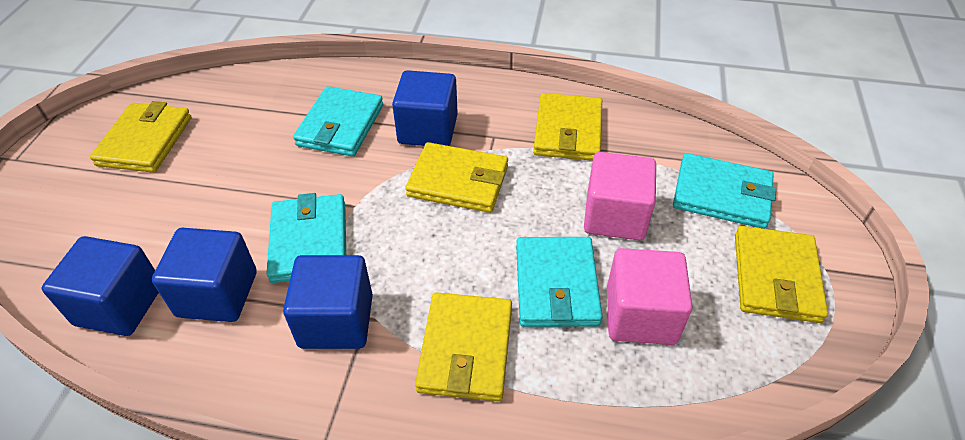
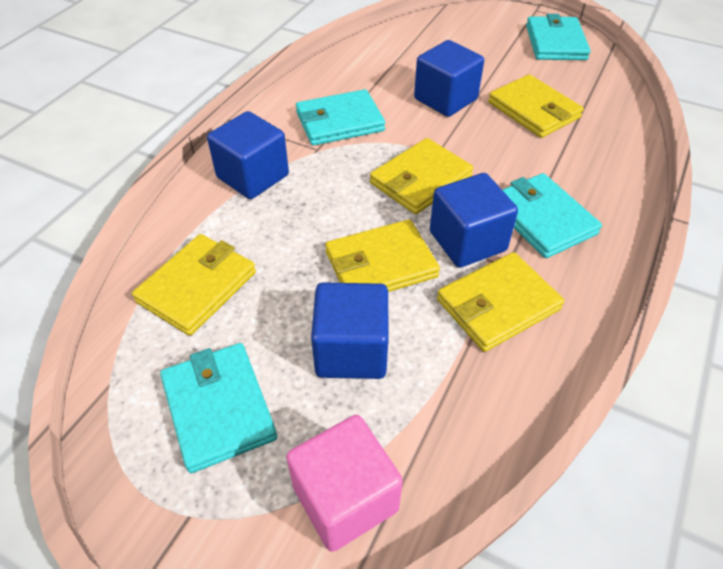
pink cube: 2 -> 1

